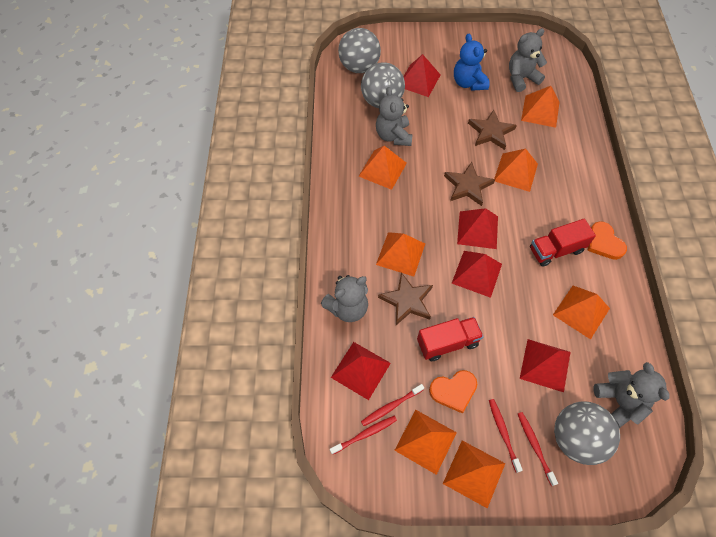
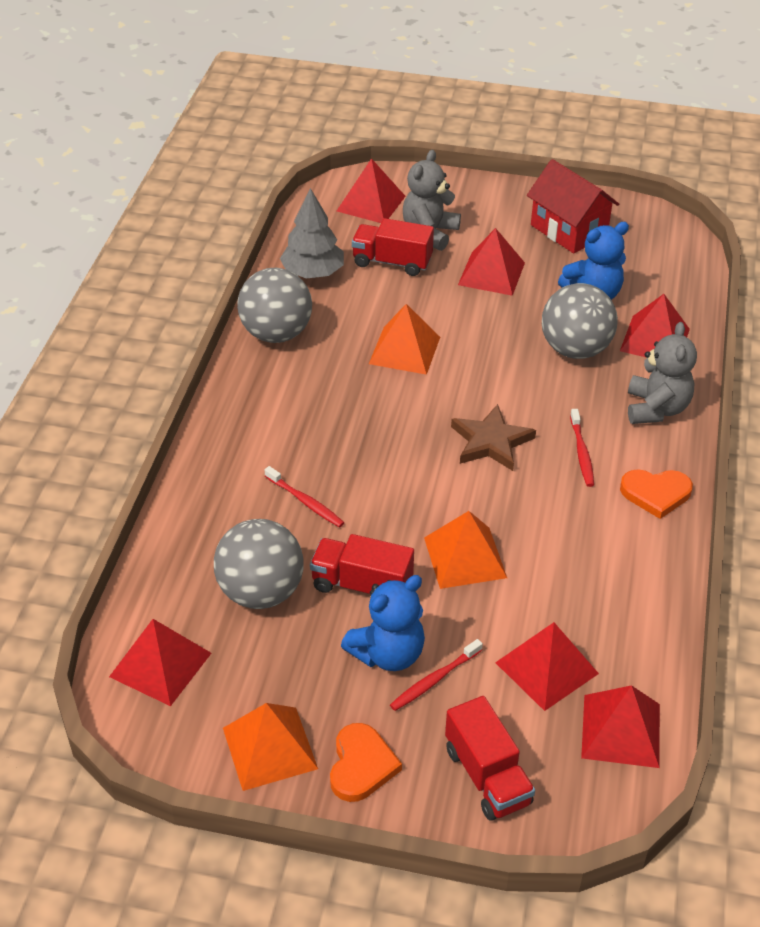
blue teddy bear: 1 -> 2
brown star: 3 -> 1
grey teddy bear: 4 -> 2
grey tree: 0 -> 1
orange pyramid: 7 -> 3
red house: 0 -> 1
red pyramid: 5 -> 6
red toothbrush: 4 -> 3
red truck: 2 -> 3

